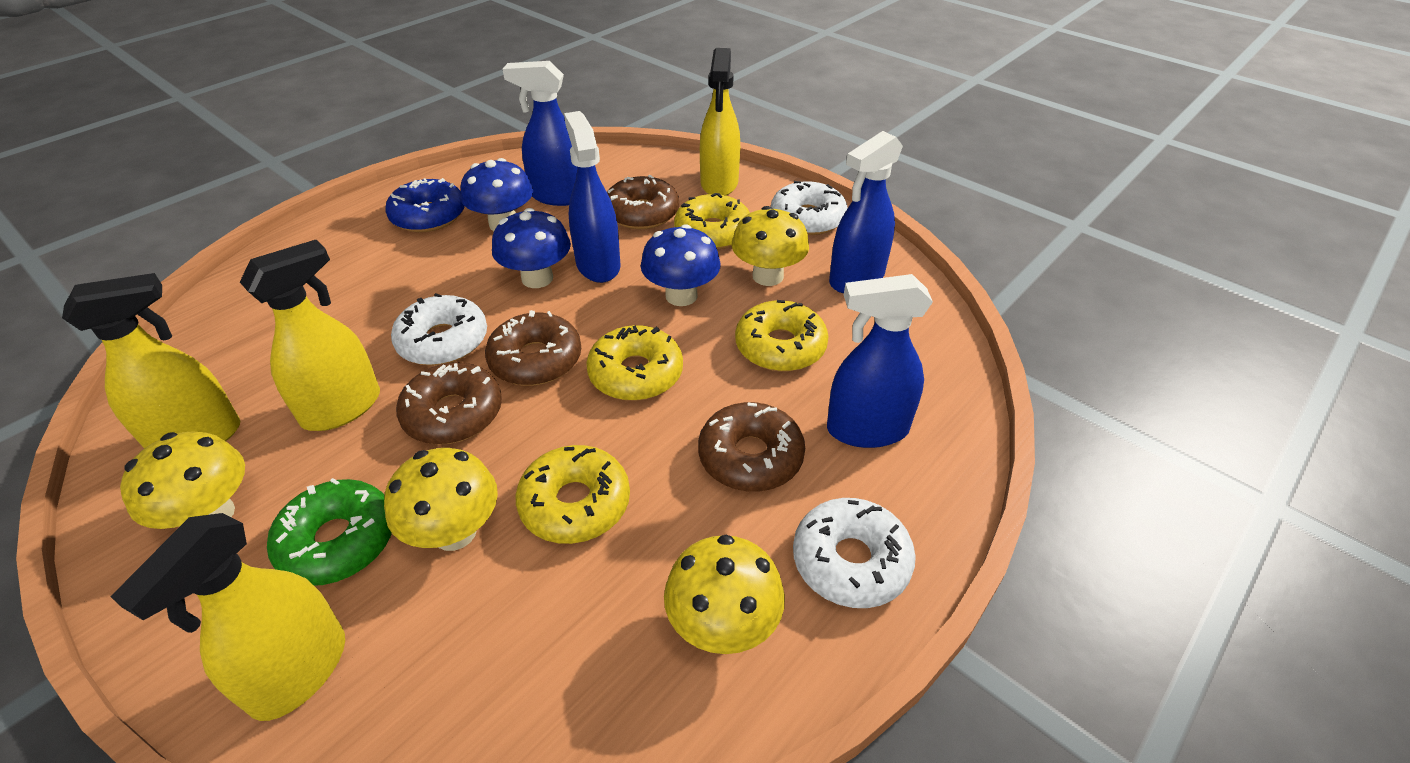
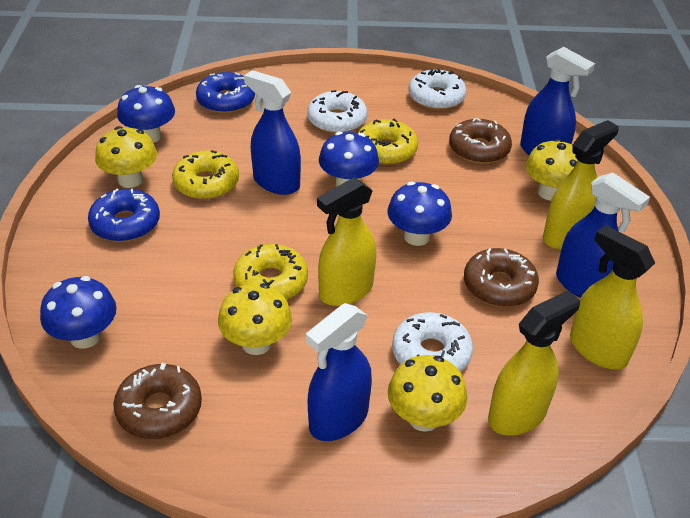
blue donut: 1 -> 2
blue mushroom: 3 -> 4
brown donut: 4 -> 3
green donut: 1 -> 0
yellow donut: 4 -> 3

